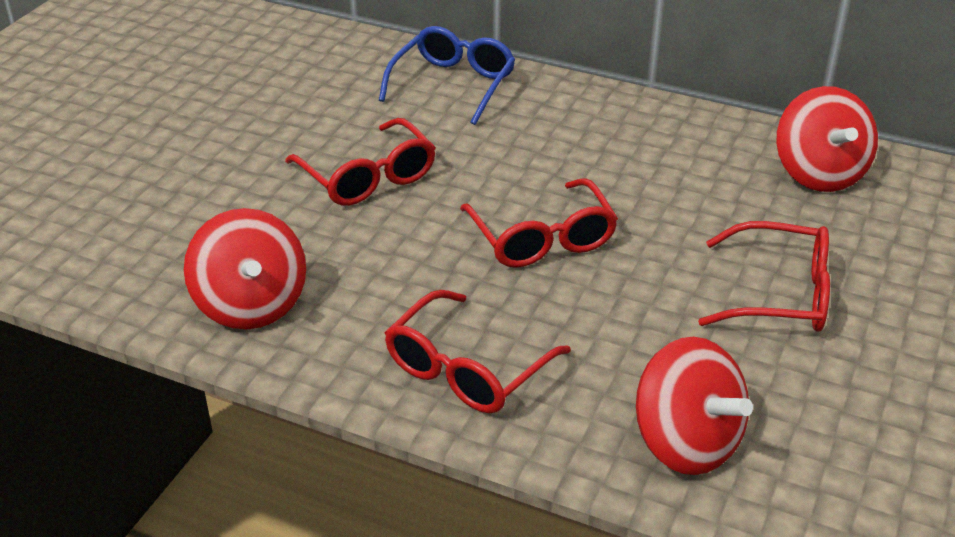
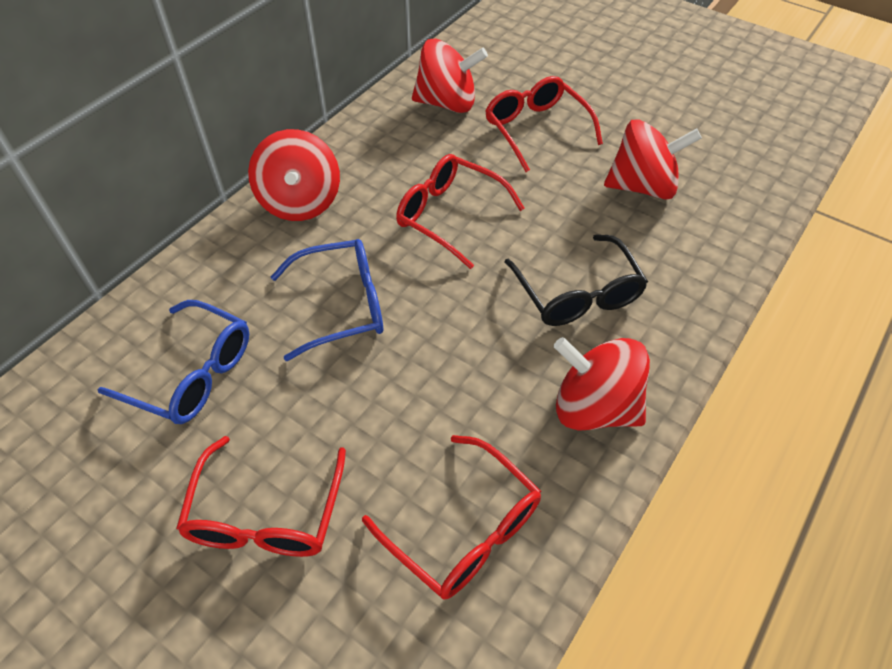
black glasses: 0 -> 1
blue glasses: 1 -> 2
red spinning top: 3 -> 4

